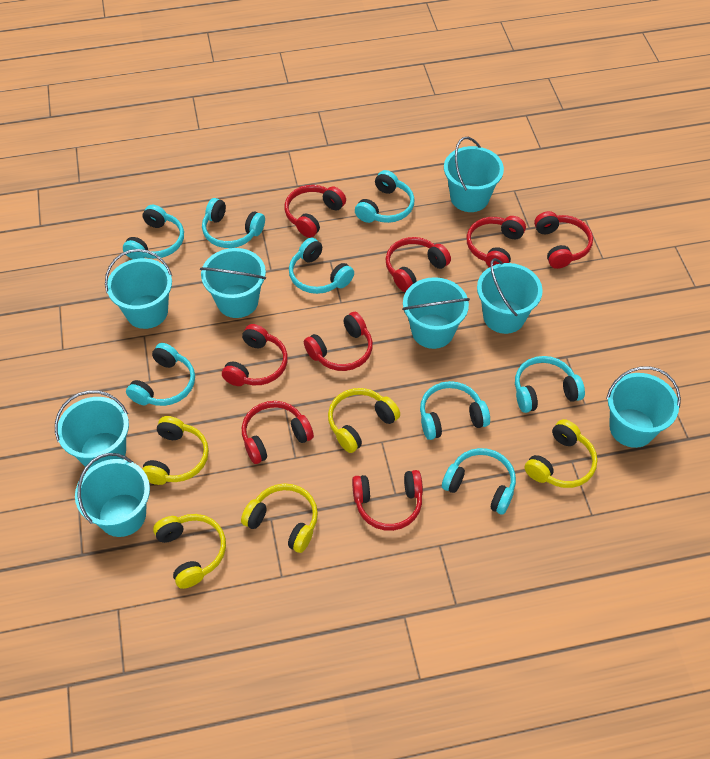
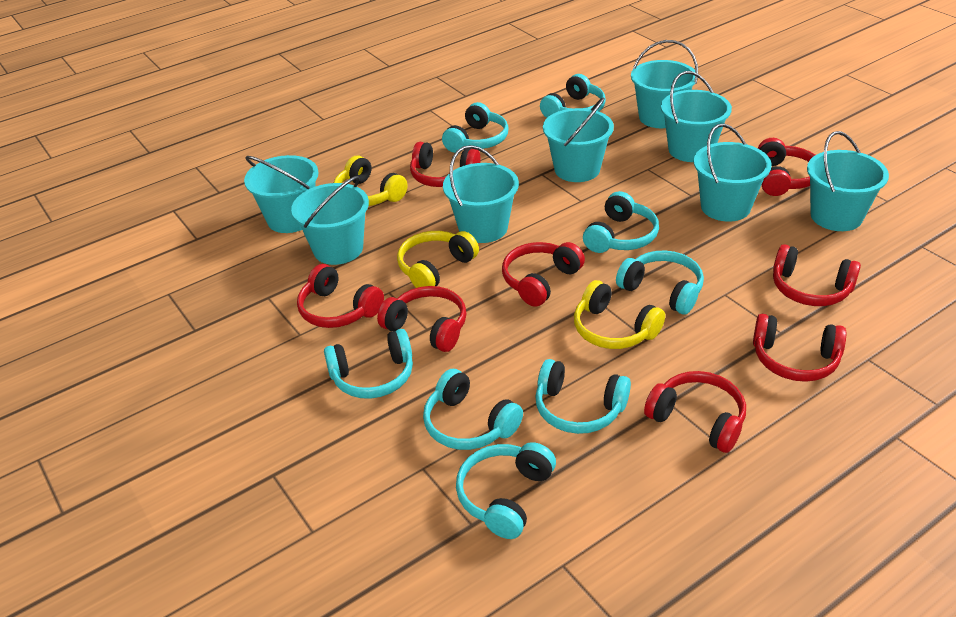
yellow headphones: 5 -> 3

